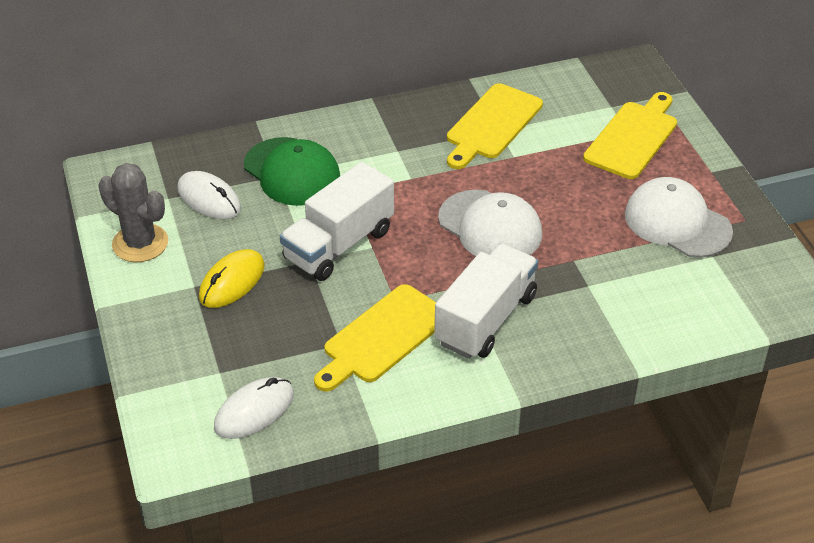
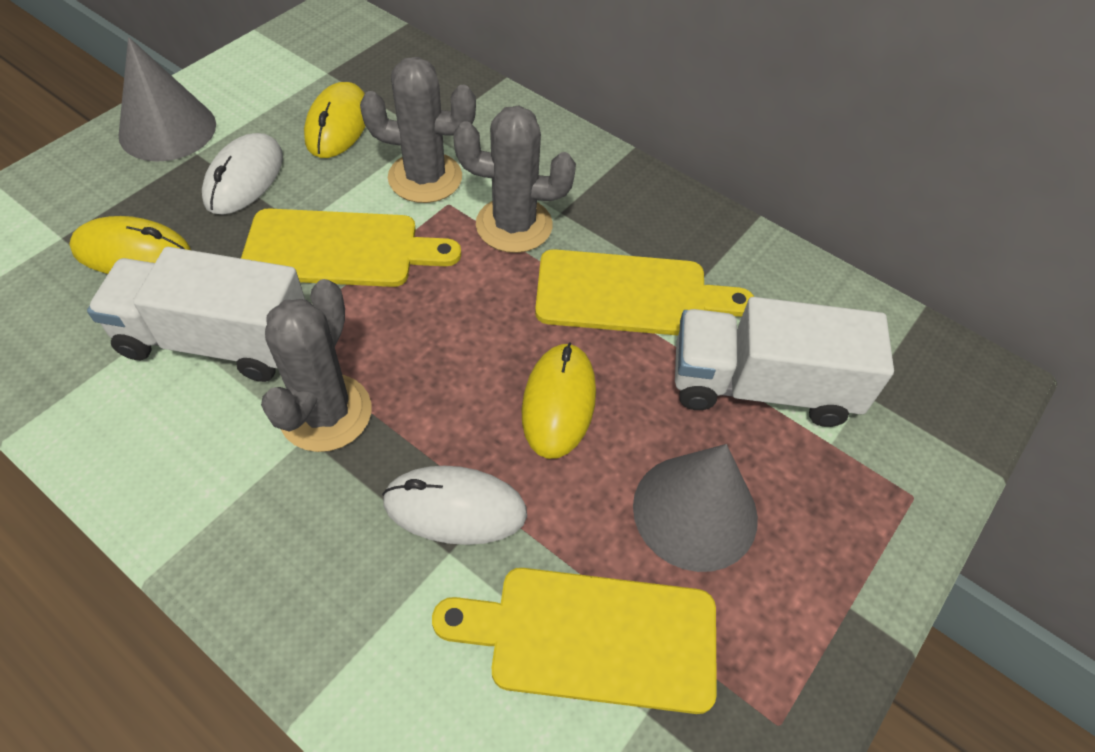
green cap: 1 -> 0
grey cactus: 1 -> 3
grey cone: 0 -> 2
white cap: 2 -> 0
yellow mouse: 1 -> 3

